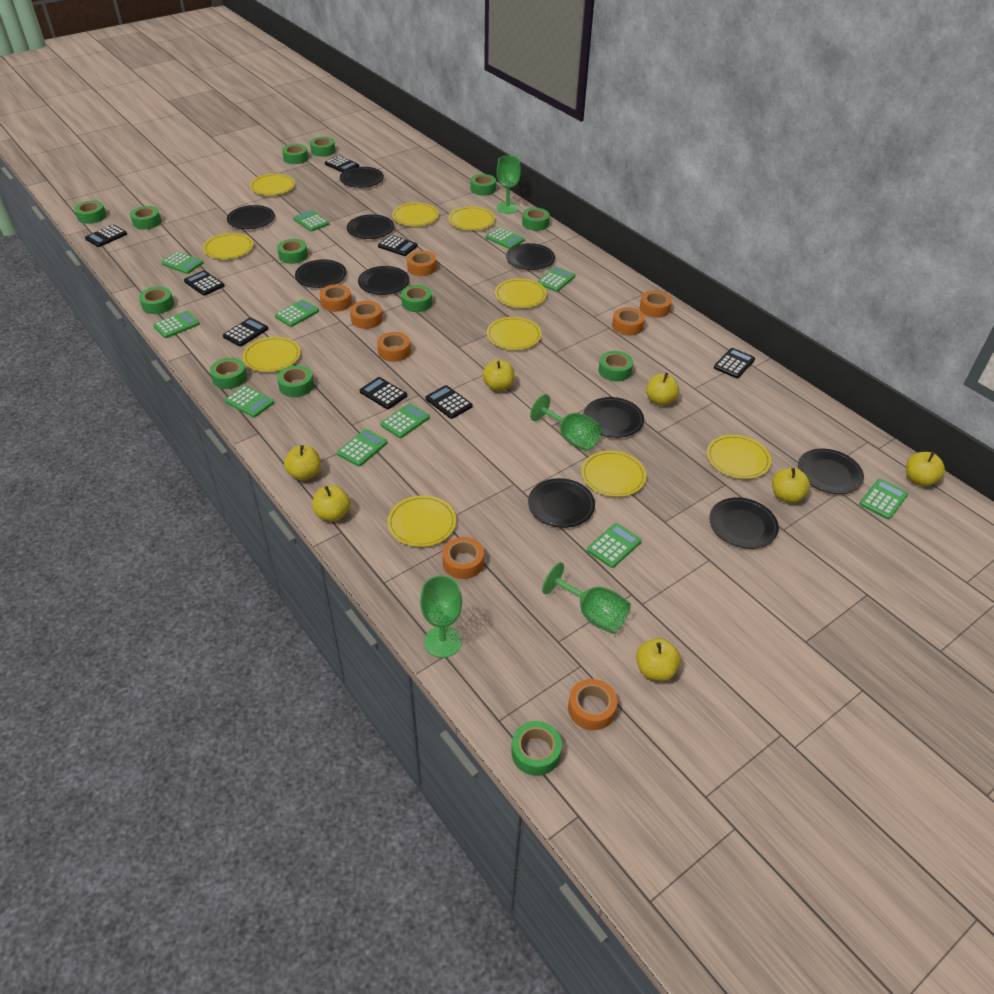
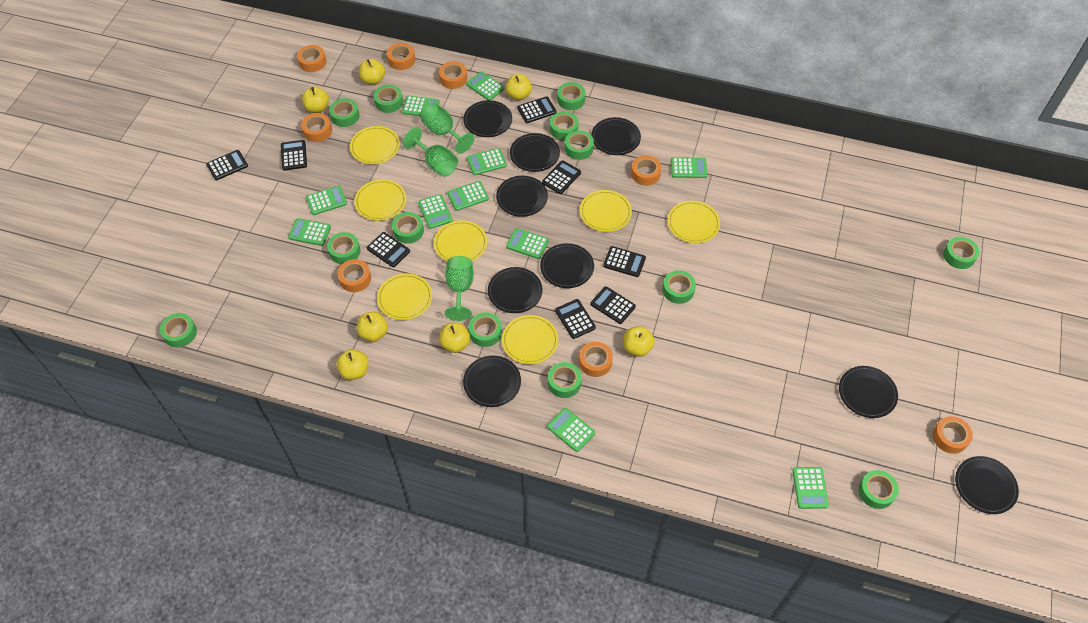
black plate: 10 -> 9
green goblet: 4 -> 3
yellow plate: 10 -> 7

